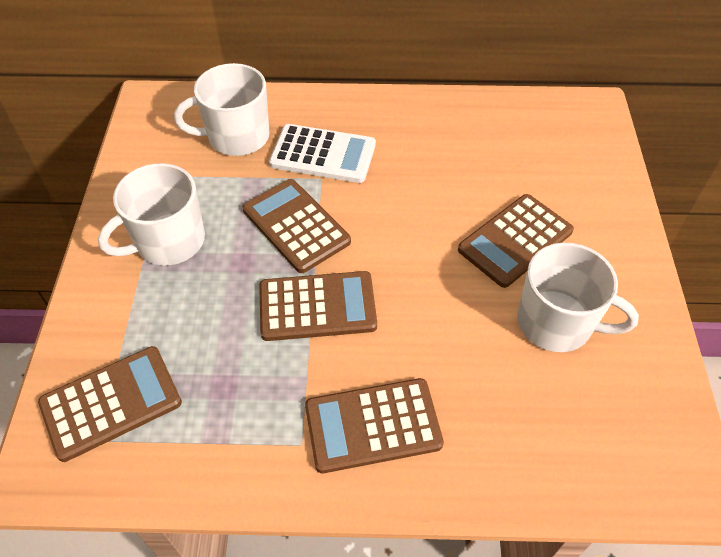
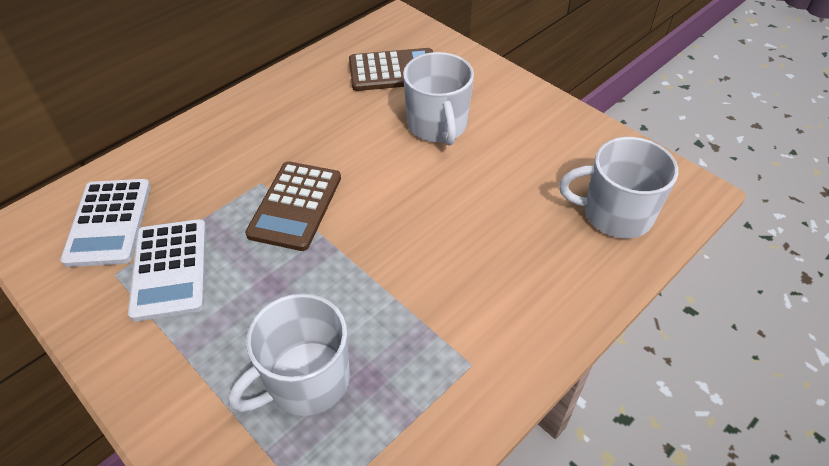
brown calculator: 5 -> 2
white calculator: 1 -> 2

